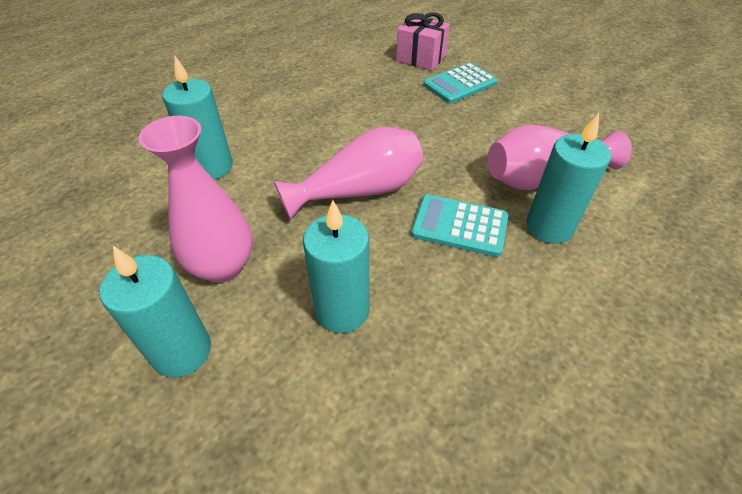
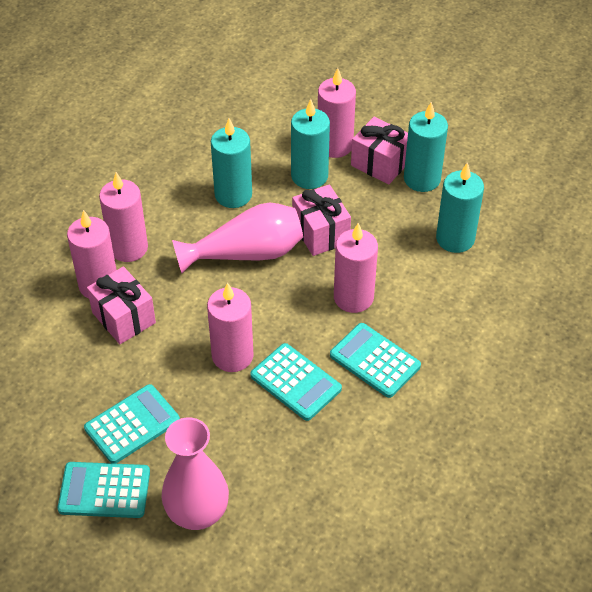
pink candle: 0 -> 5
pink gift: 1 -> 3
pink vase: 3 -> 2
turquoise calculator: 2 -> 4

